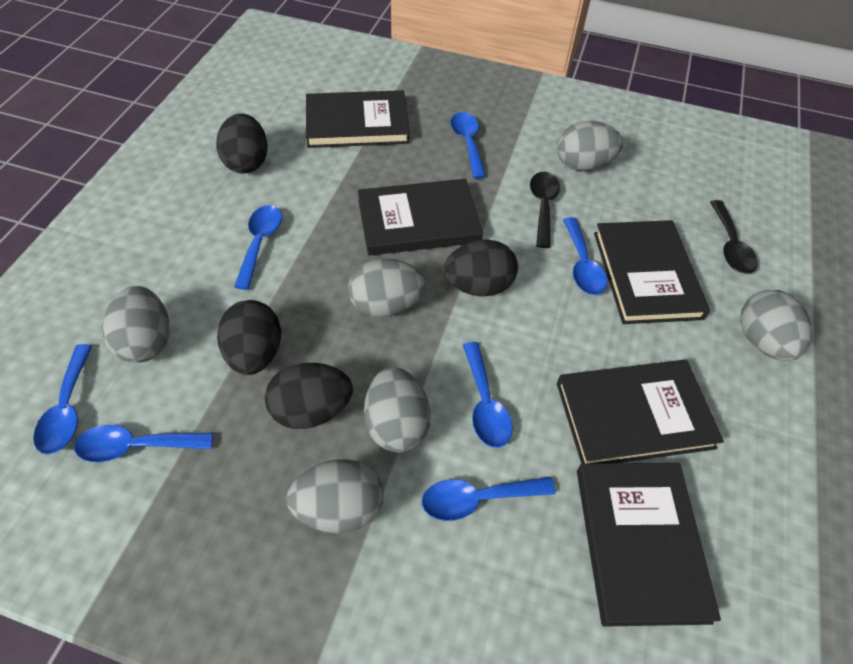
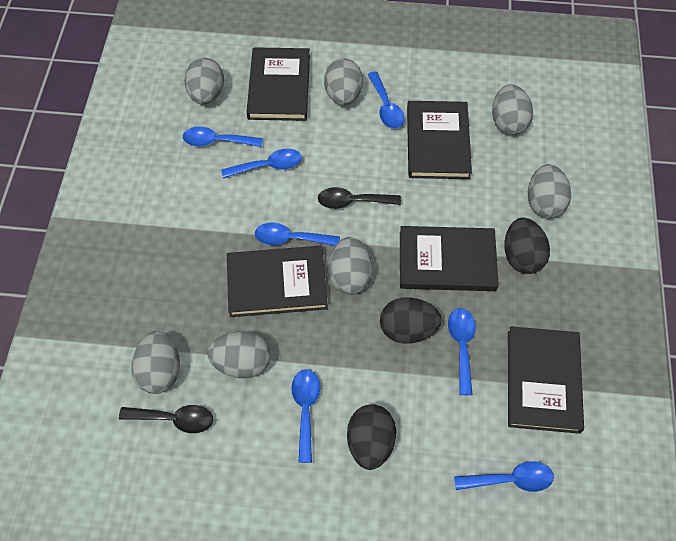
black egg: 4 -> 3
grey egg: 6 -> 7

